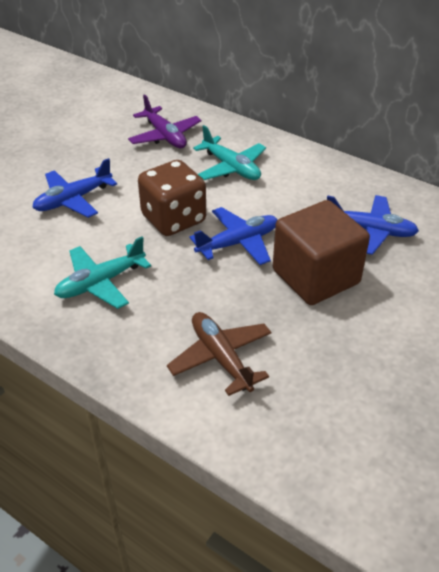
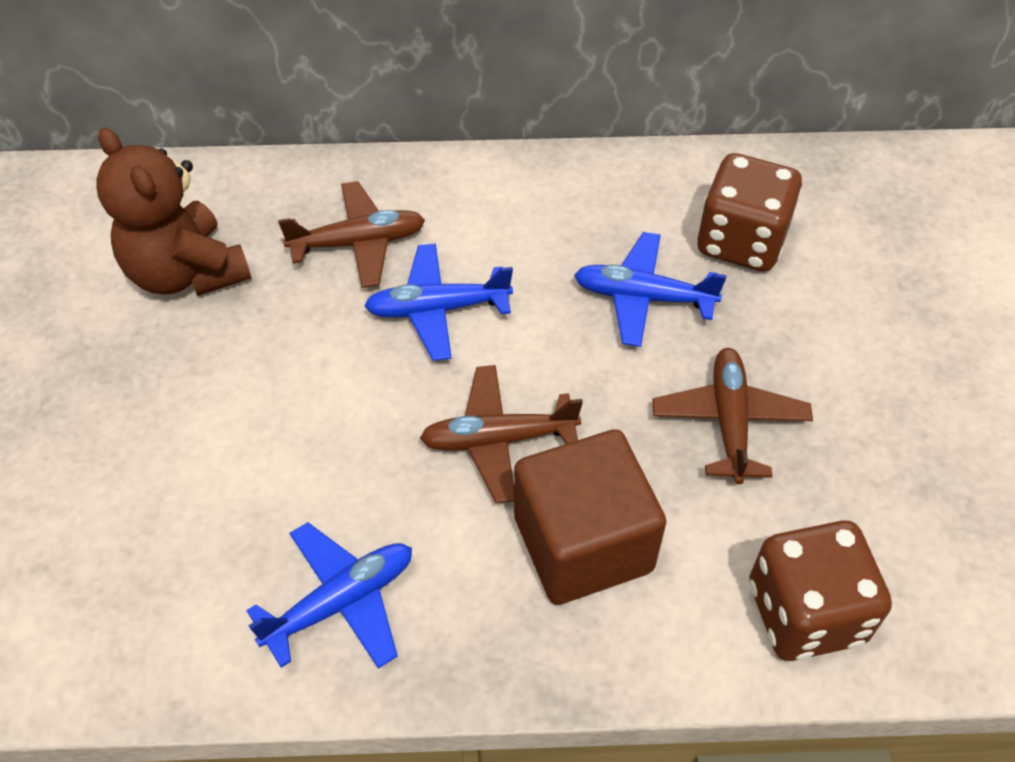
brown dice: 1 -> 2
brown plane: 1 -> 3
brown teddy bear: 0 -> 1
purple plane: 1 -> 0
turquoise plane: 2 -> 0

